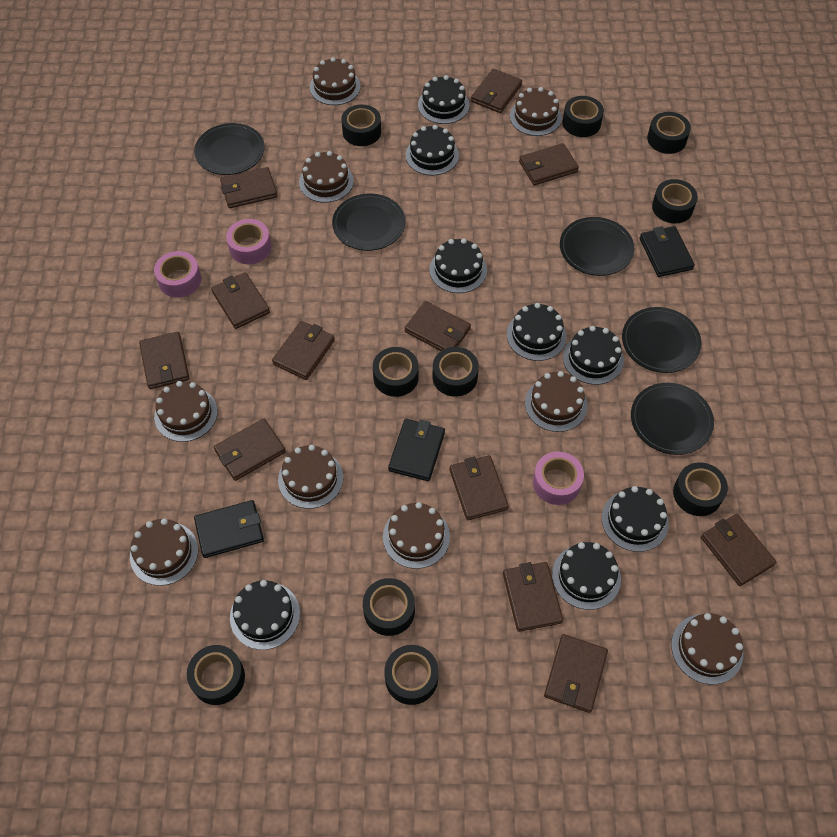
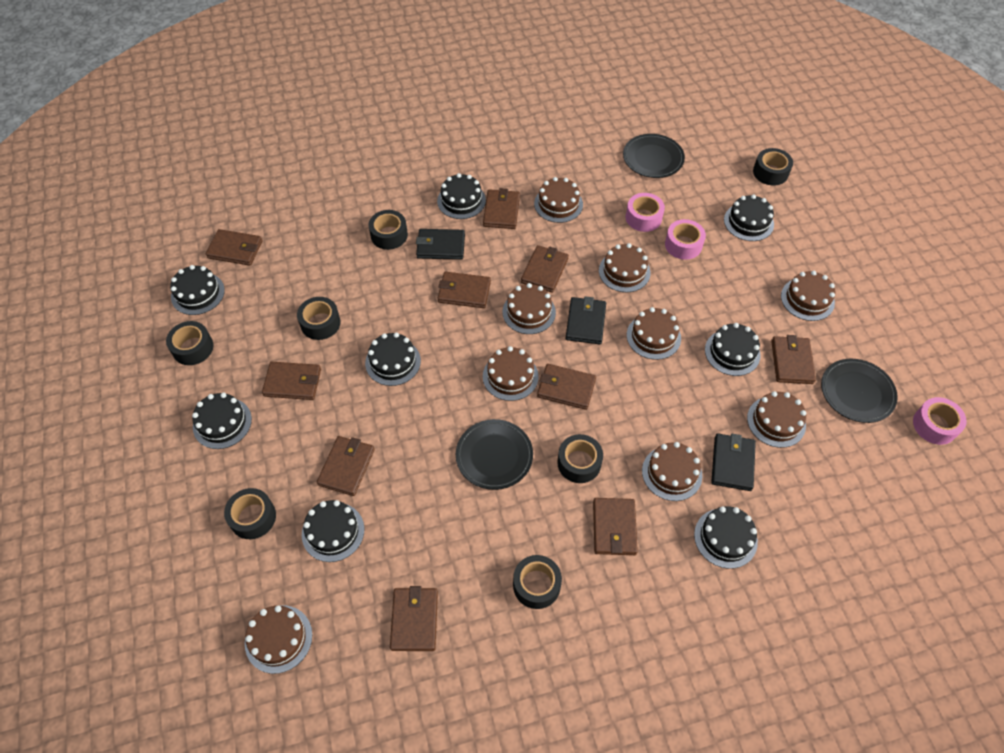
black plate: 5 -> 3
black tape: 10 -> 7
brown wallet: 12 -> 10

